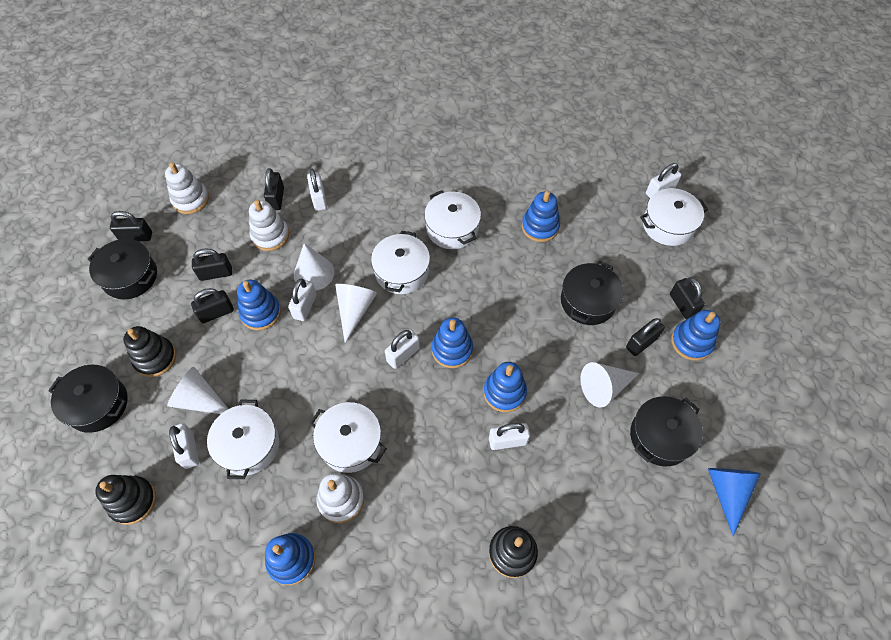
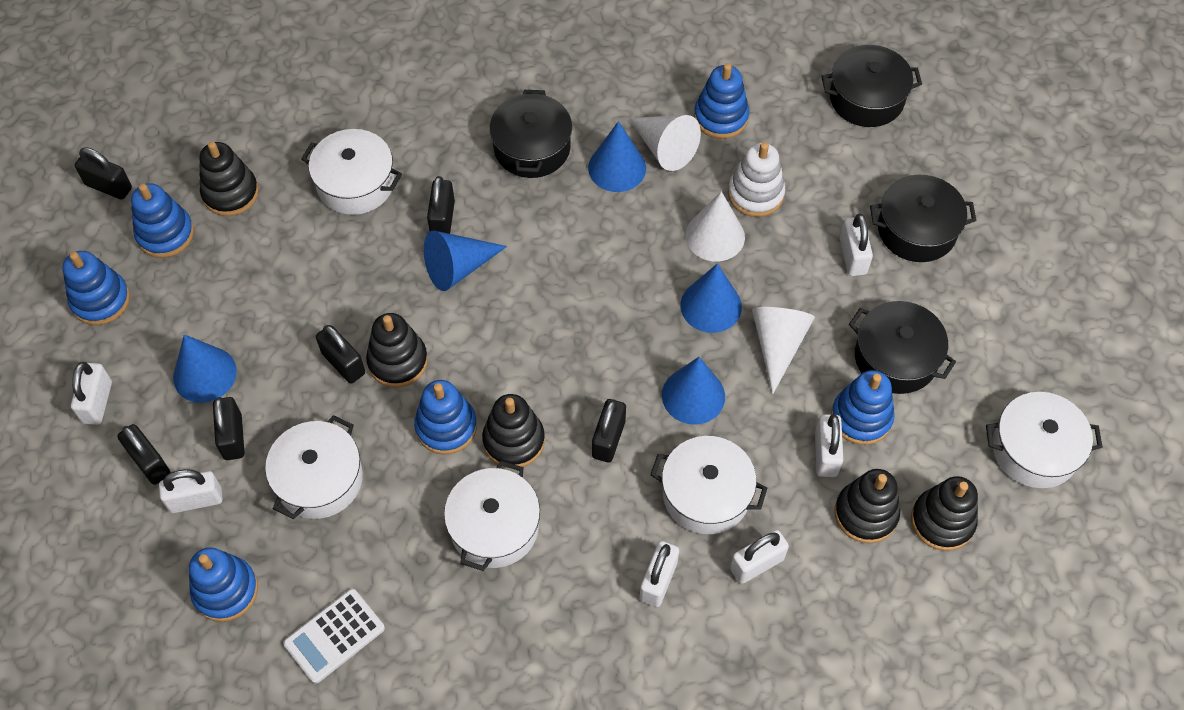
black stacking toy: 3 -> 5
blue cone: 1 -> 5
white calculator: 0 -> 1
white cone: 4 -> 3
white stacking toy: 3 -> 1

